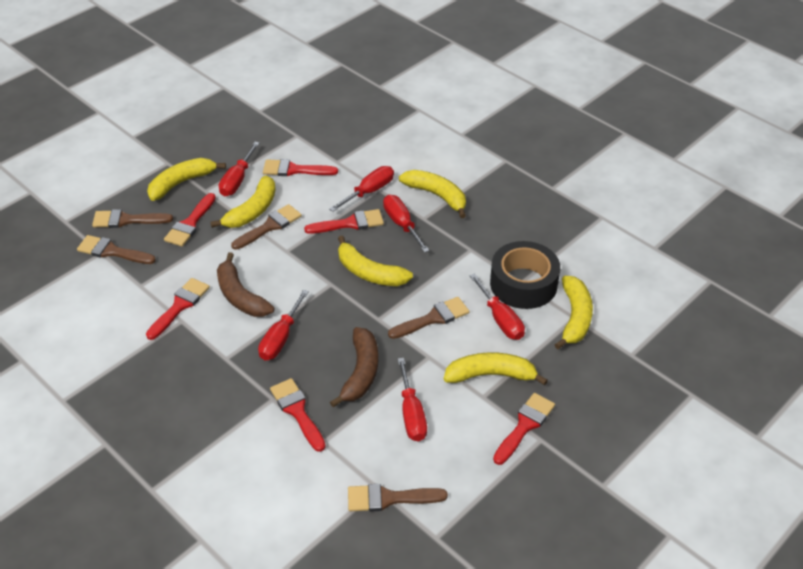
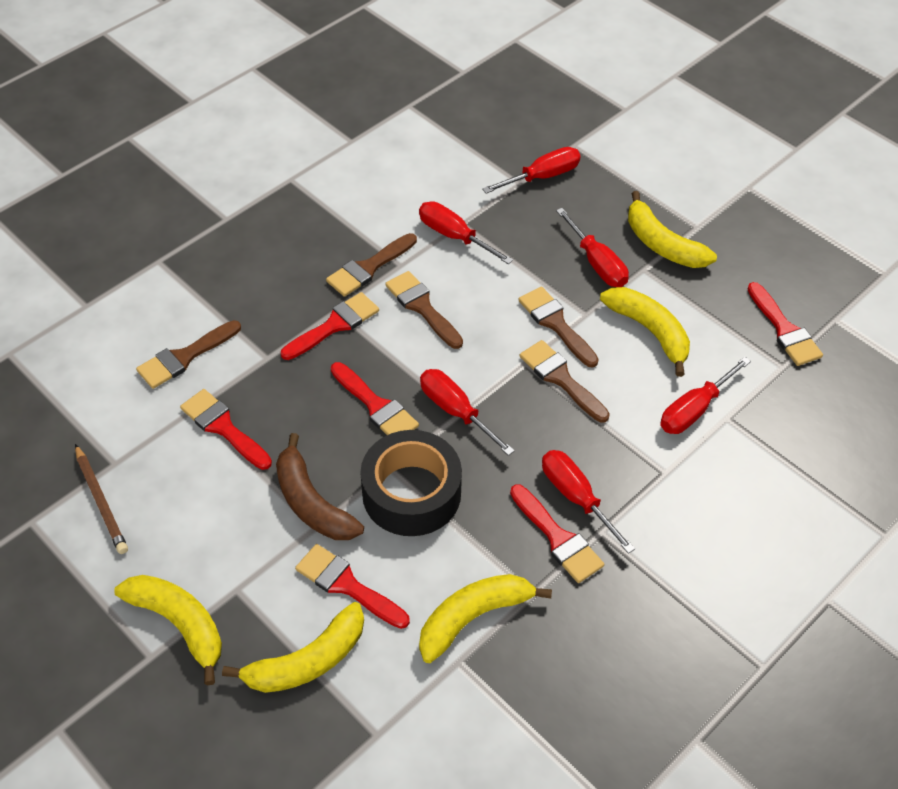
brown banana: 2 -> 1
brown pencil: 0 -> 1
yellow banana: 6 -> 5

